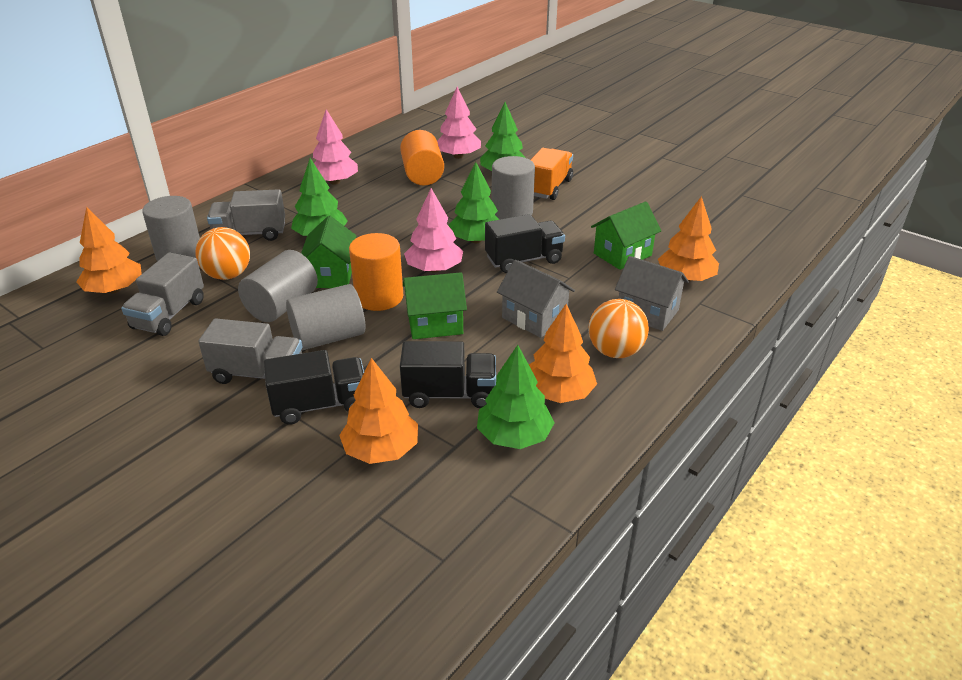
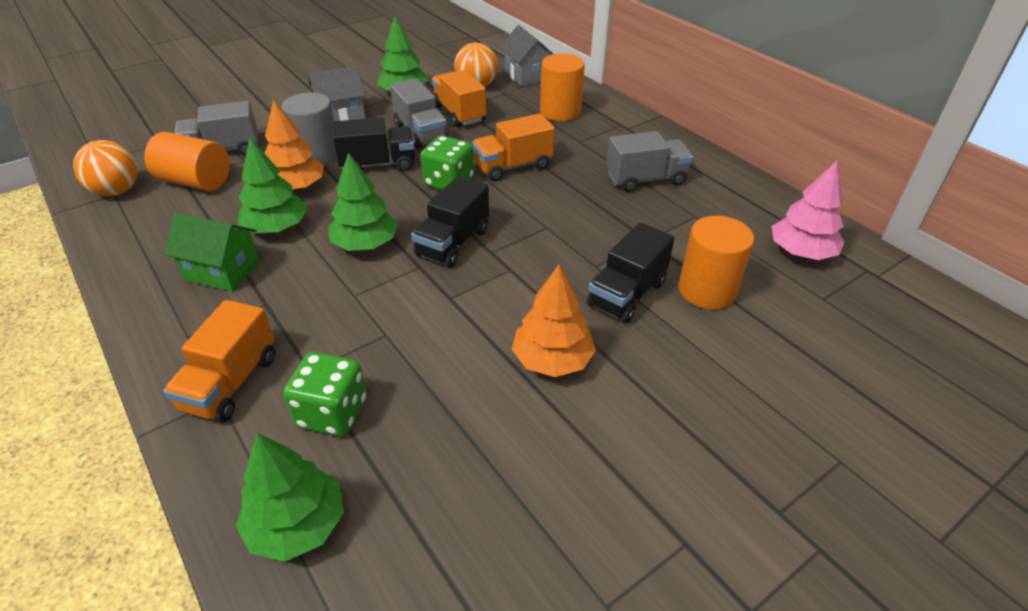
green dice: 0 -> 2
green house: 3 -> 1
grey cylinder: 4 -> 1
orange cylinder: 2 -> 3
orange tree: 4 -> 2
orange truck: 1 -> 3
pink tree: 3 -> 1

